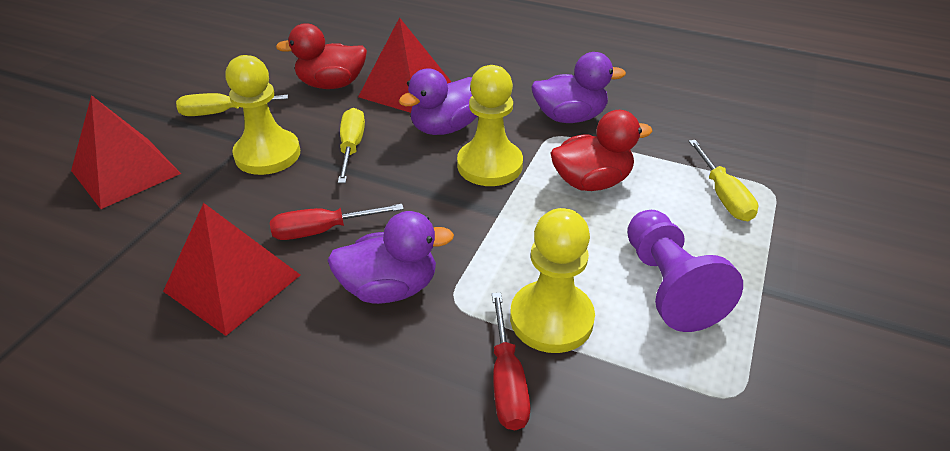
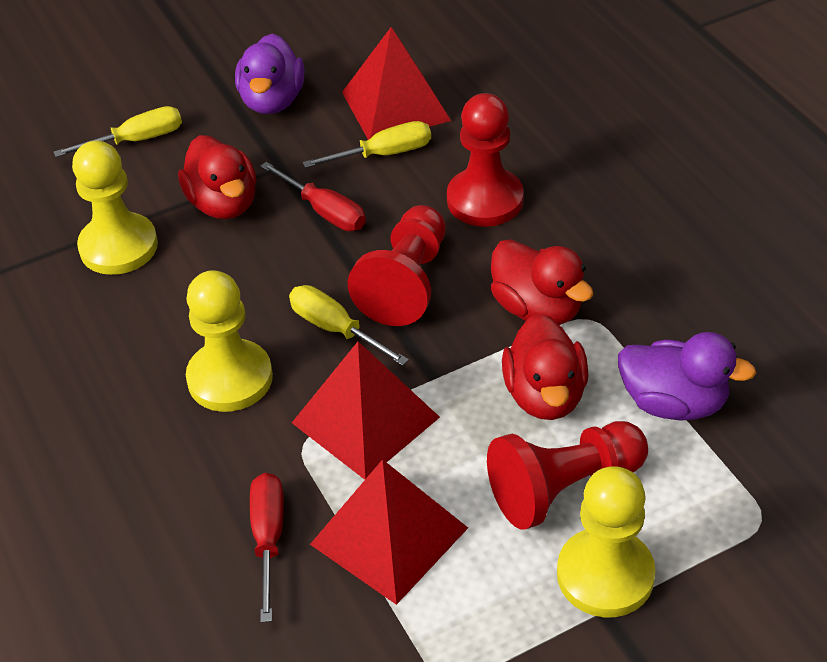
purple duck: 3 -> 2
purple pawn: 1 -> 0
red duck: 2 -> 3
red pawn: 0 -> 3

